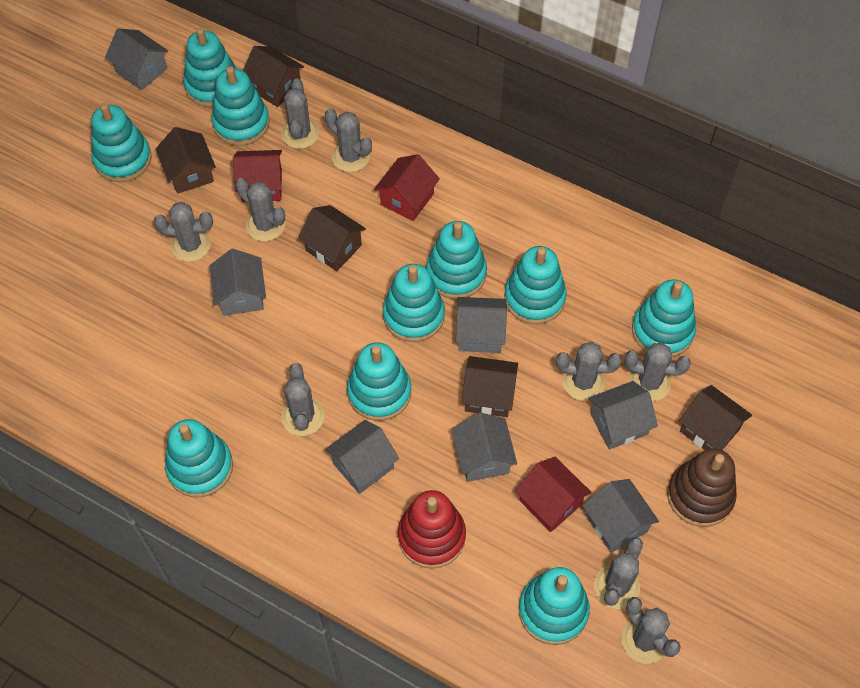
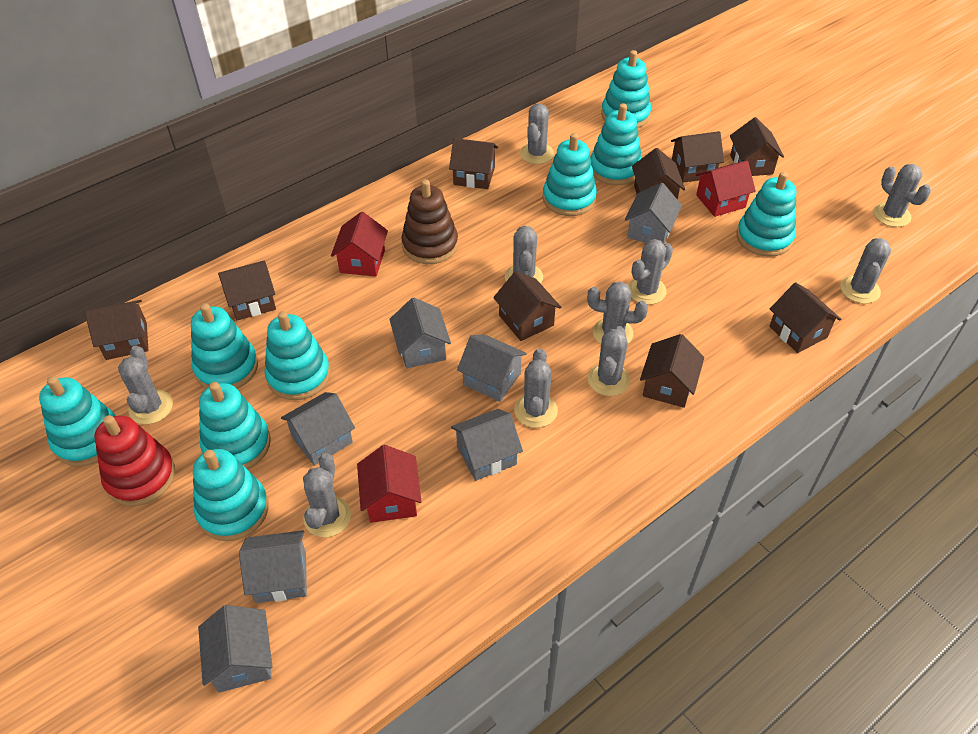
brown house: 5 -> 9
grey cactus: 9 -> 10
turquoise stacking toy: 10 -> 9

